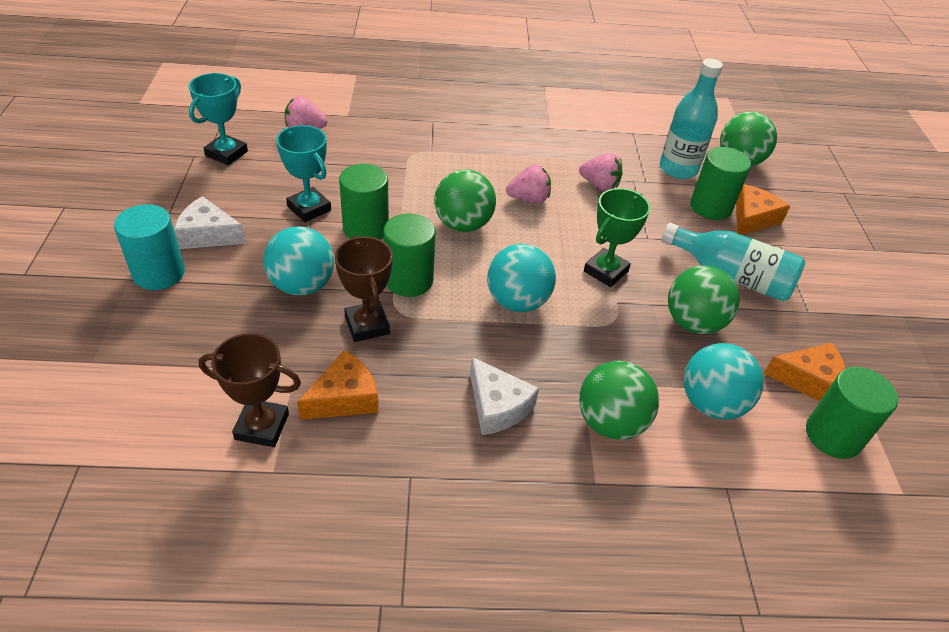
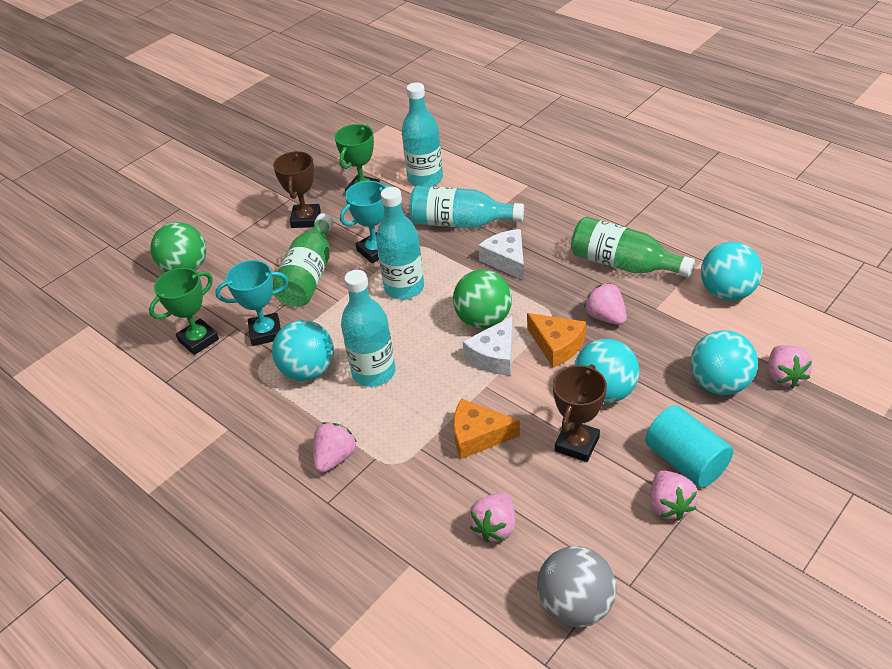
green ball: 4 -> 2
green bottle: 0 -> 2
green cylinder: 4 -> 0
green trophy: 1 -> 2
grey ball: 0 -> 1
orange cheese: 3 -> 2
pink strawberry: 3 -> 5
turquoise ball: 3 -> 4
turquoise bottle: 2 -> 4

